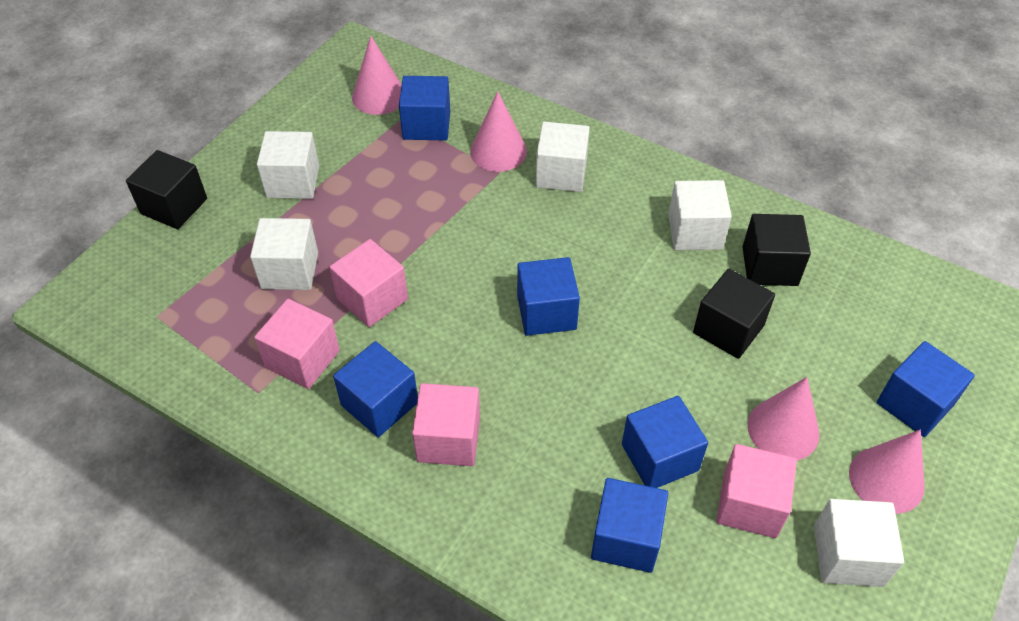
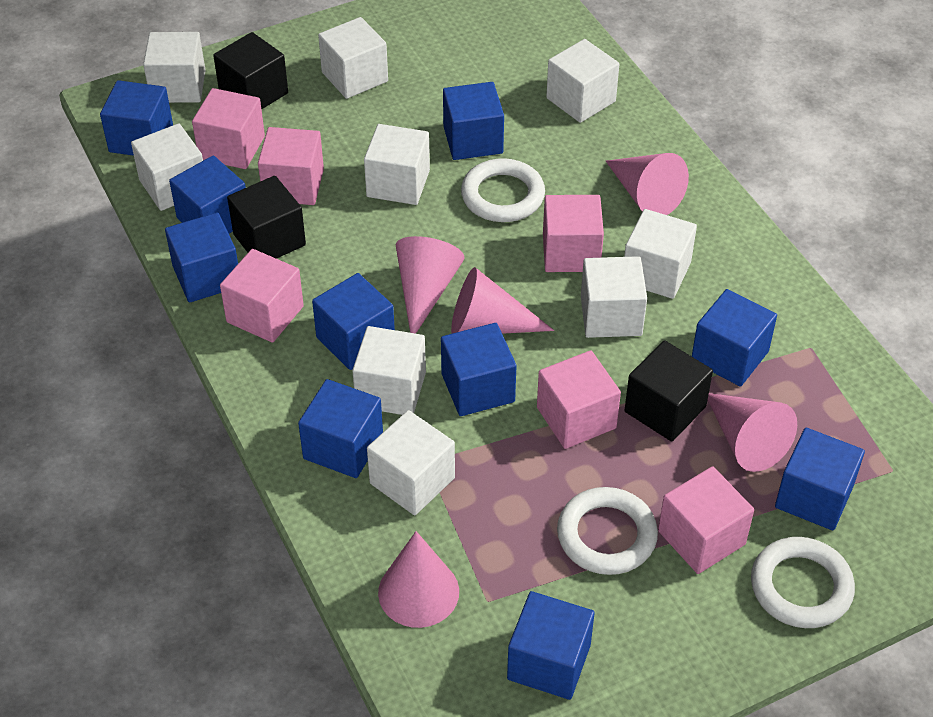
blue cube: 6 -> 10
pink cone: 4 -> 5
pink cube: 4 -> 6
white cube: 5 -> 9
white ring: 0 -> 3

